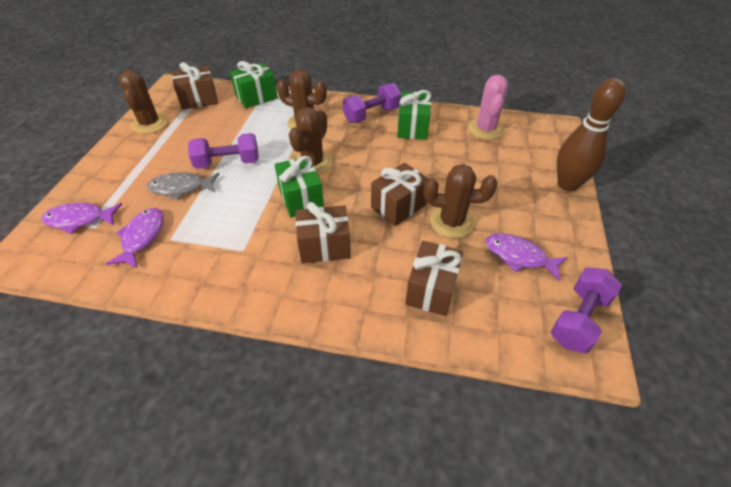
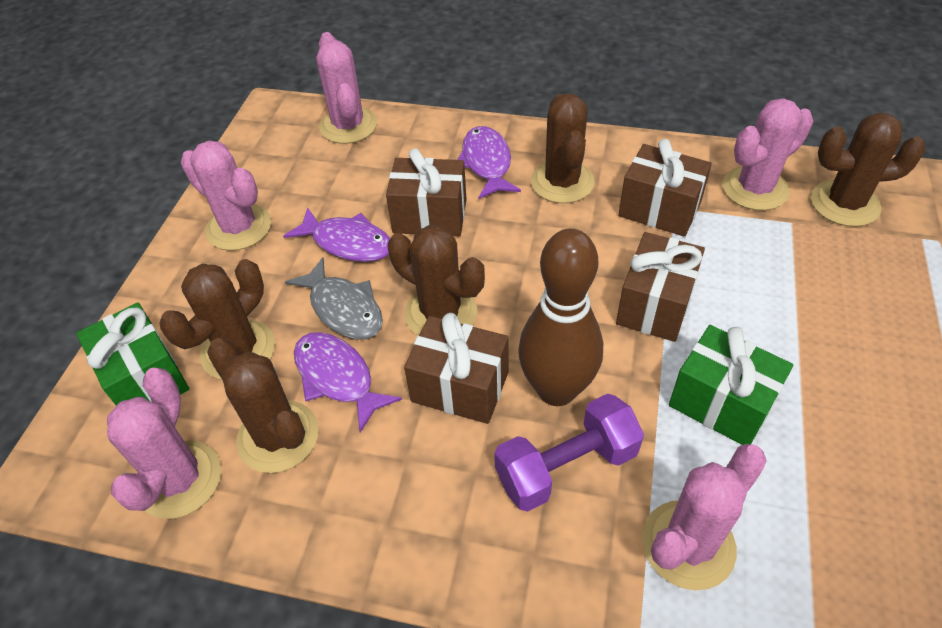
brown cactus: 4 -> 5
green gift: 3 -> 2
pink cactus: 1 -> 5
purple dumbbell: 3 -> 1

